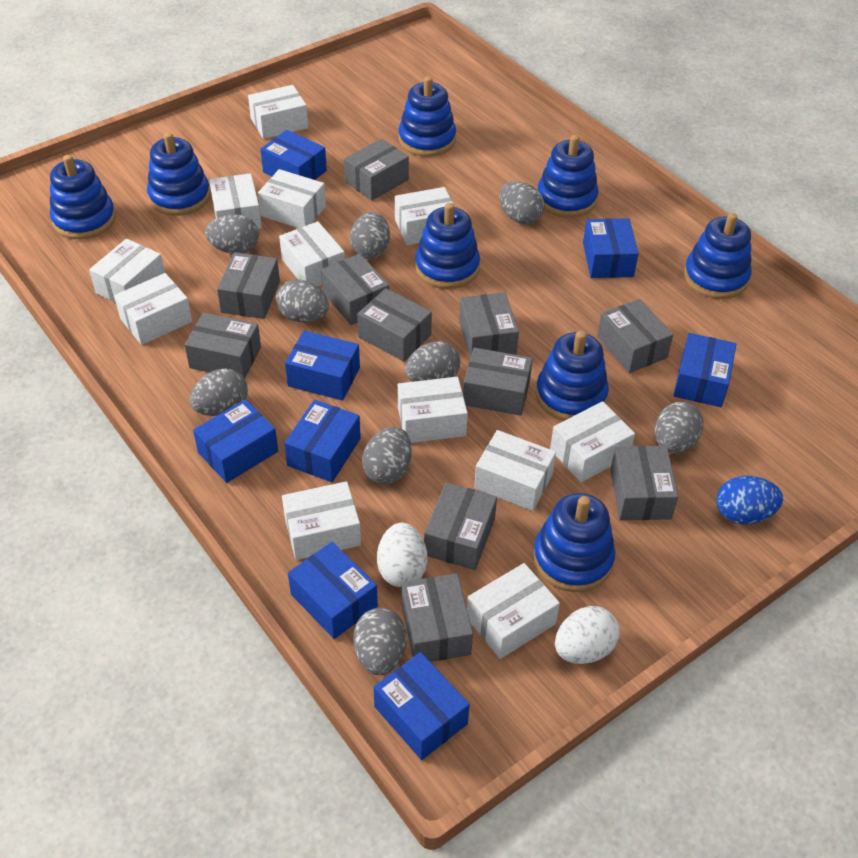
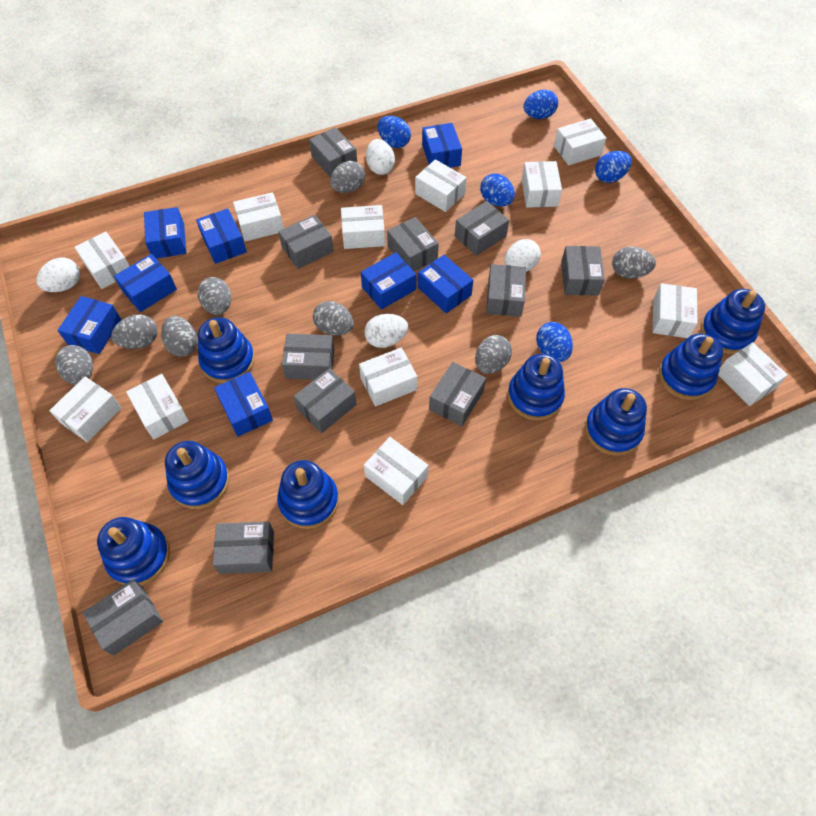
blue egg: 1 -> 5
grey egg: 9 -> 8
white egg: 2 -> 4

